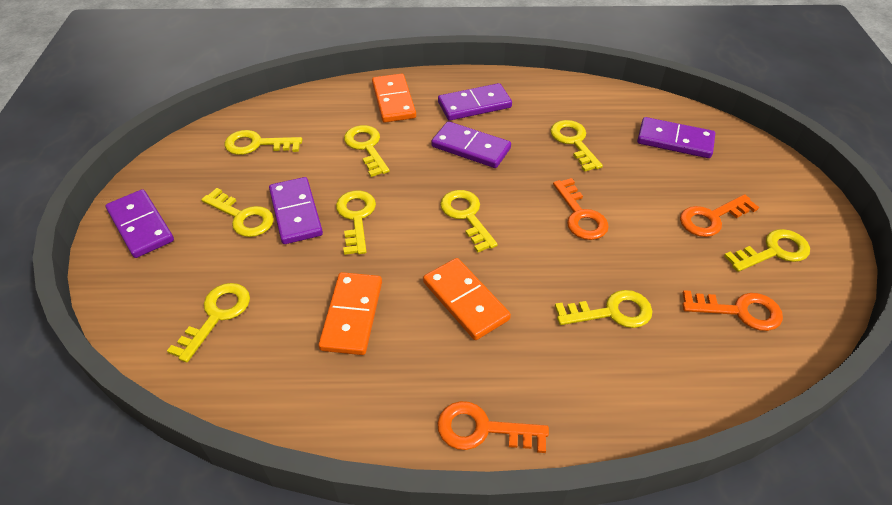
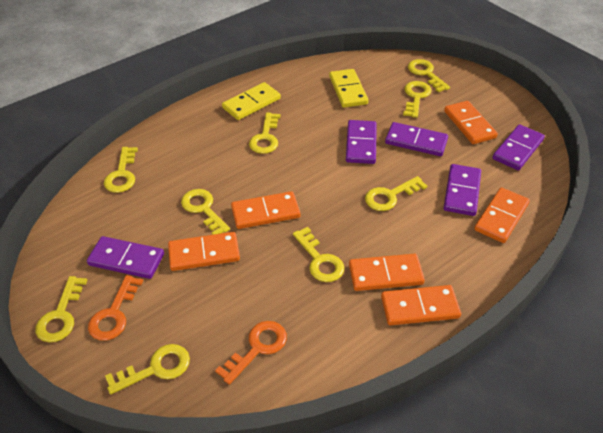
orange domino: 3 -> 6
orange key: 4 -> 2
yellow domino: 0 -> 2

